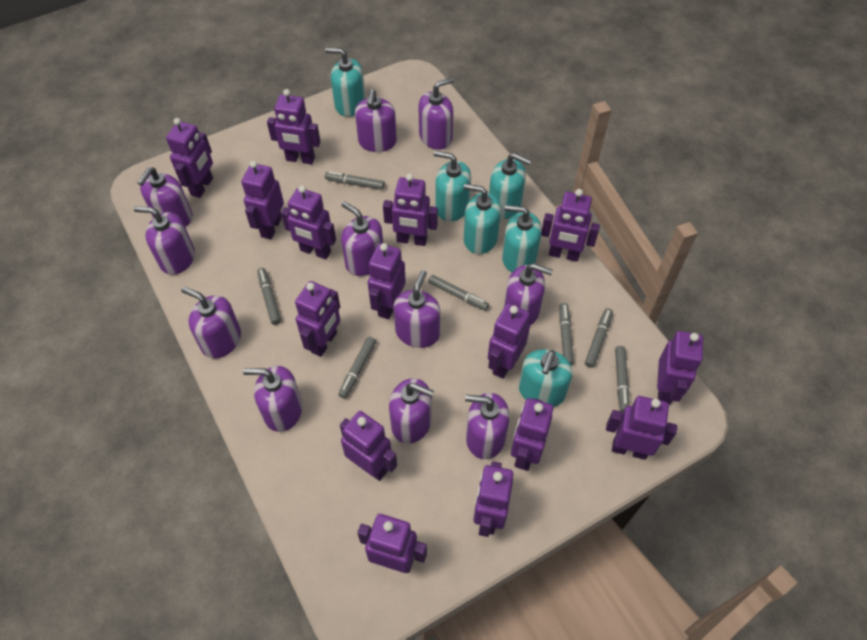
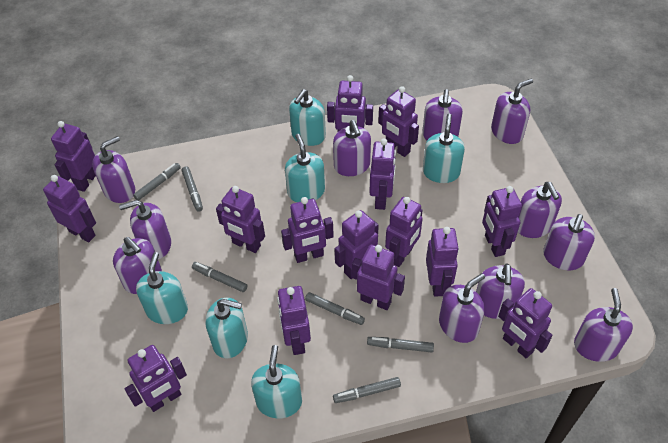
grey marker: 7 -> 6

